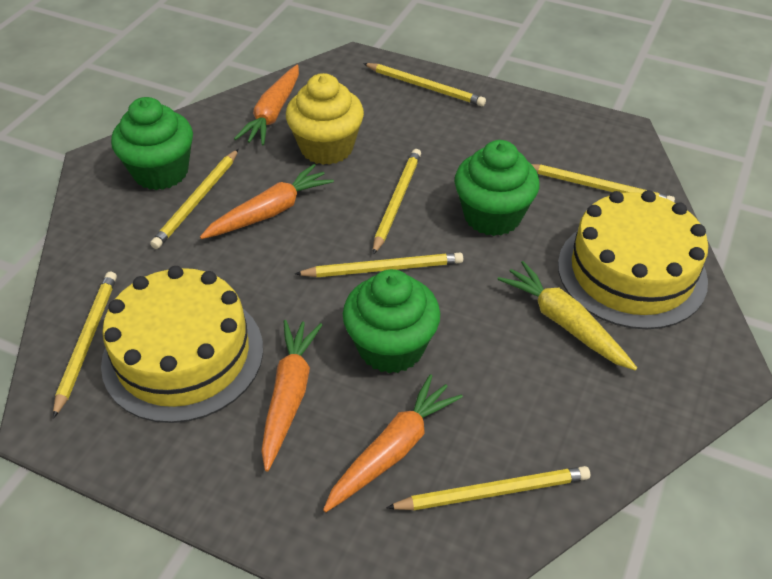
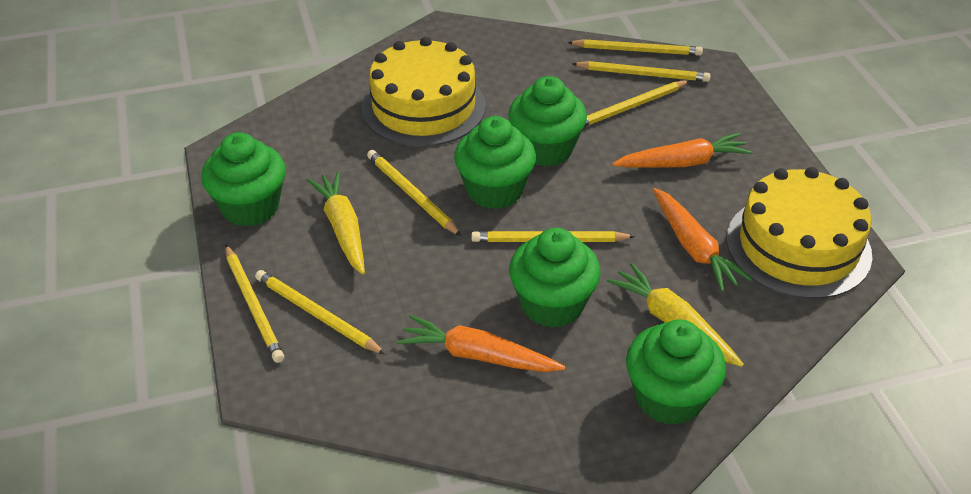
green cupcake: 3 -> 5
orange carrot: 4 -> 3
yellow carrot: 1 -> 2
yellow cupcake: 1 -> 0

